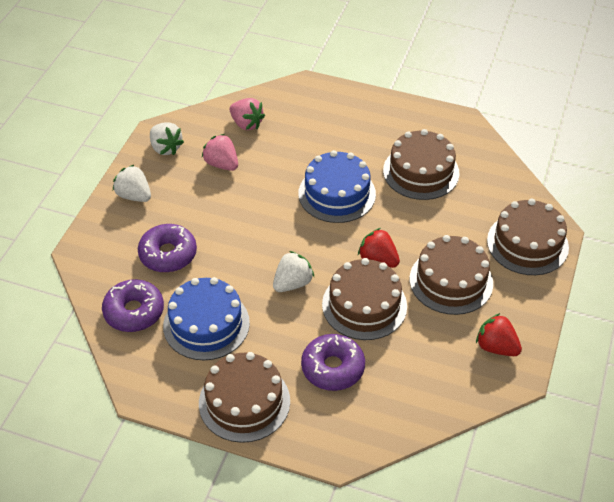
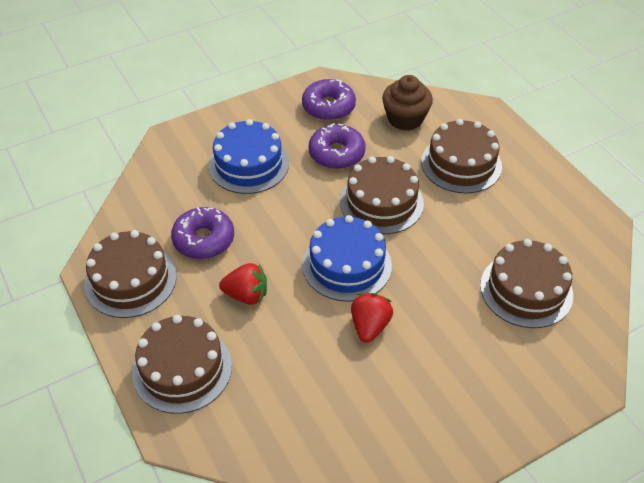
brown cupcake: 0 -> 1
pink strawberry: 2 -> 0
white strawberry: 3 -> 0

